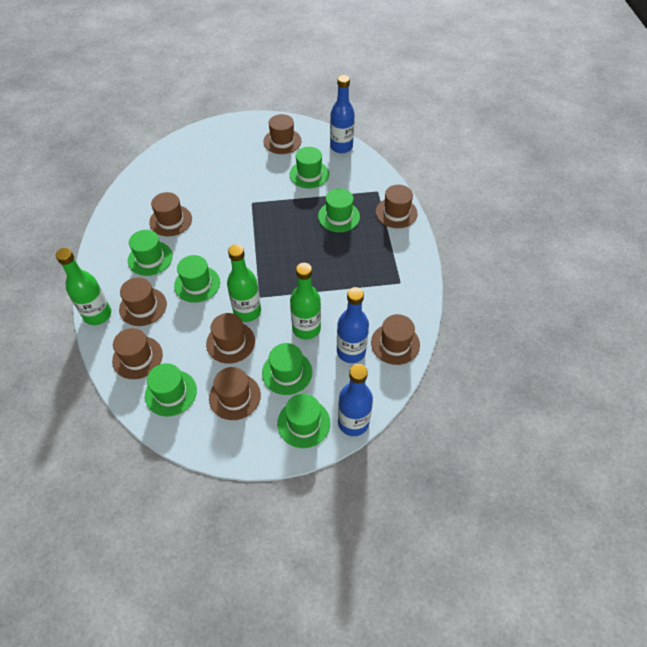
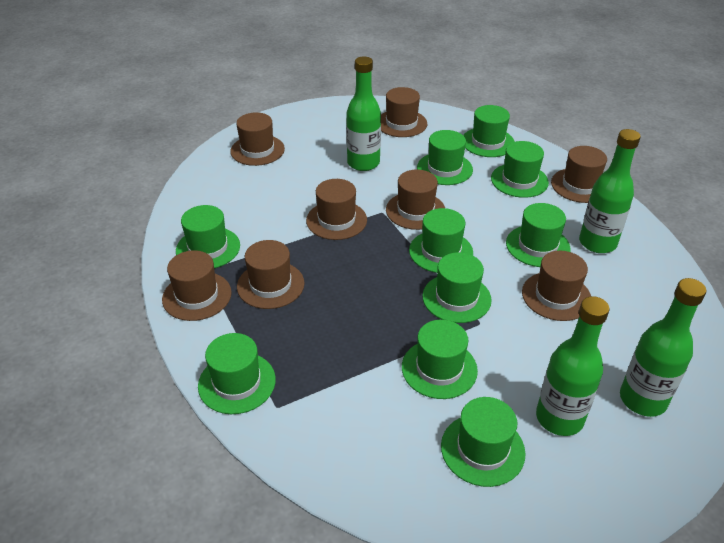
blue bottle: 3 -> 0
green bottle: 3 -> 4
green hat: 7 -> 10

